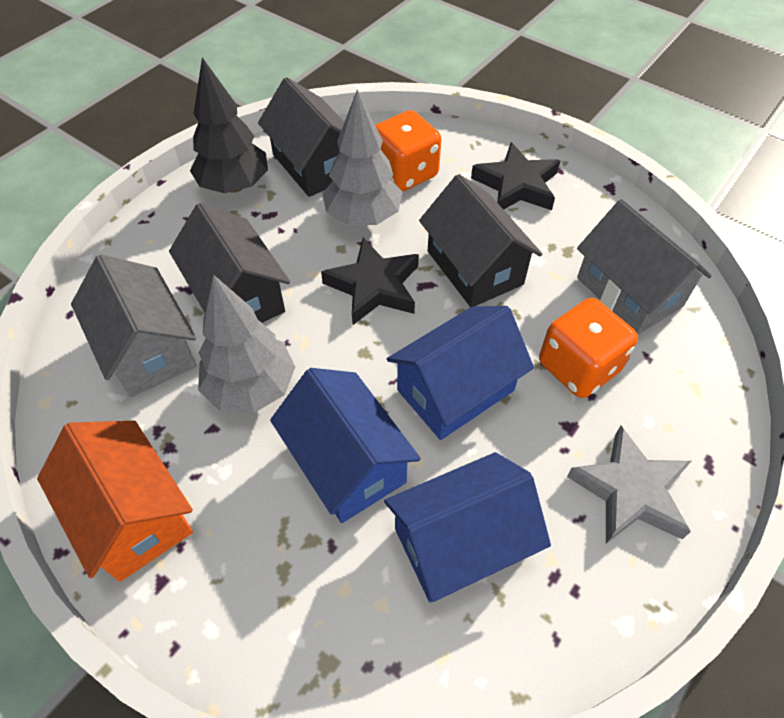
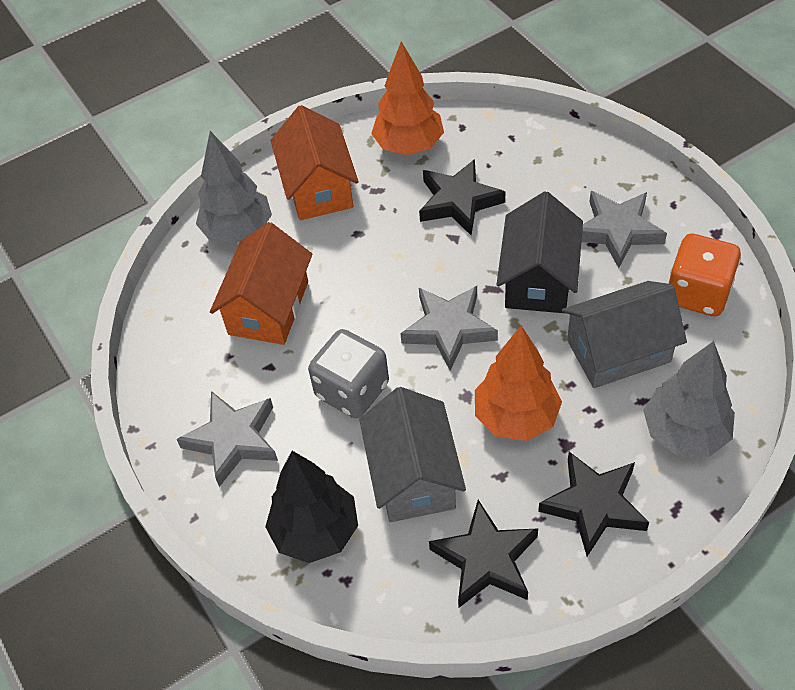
black house: 3 -> 1
black star: 2 -> 3
blue house: 3 -> 0
grey dice: 0 -> 1
grey star: 1 -> 3
orange dice: 2 -> 1
orange house: 1 -> 2
orange tree: 0 -> 2

